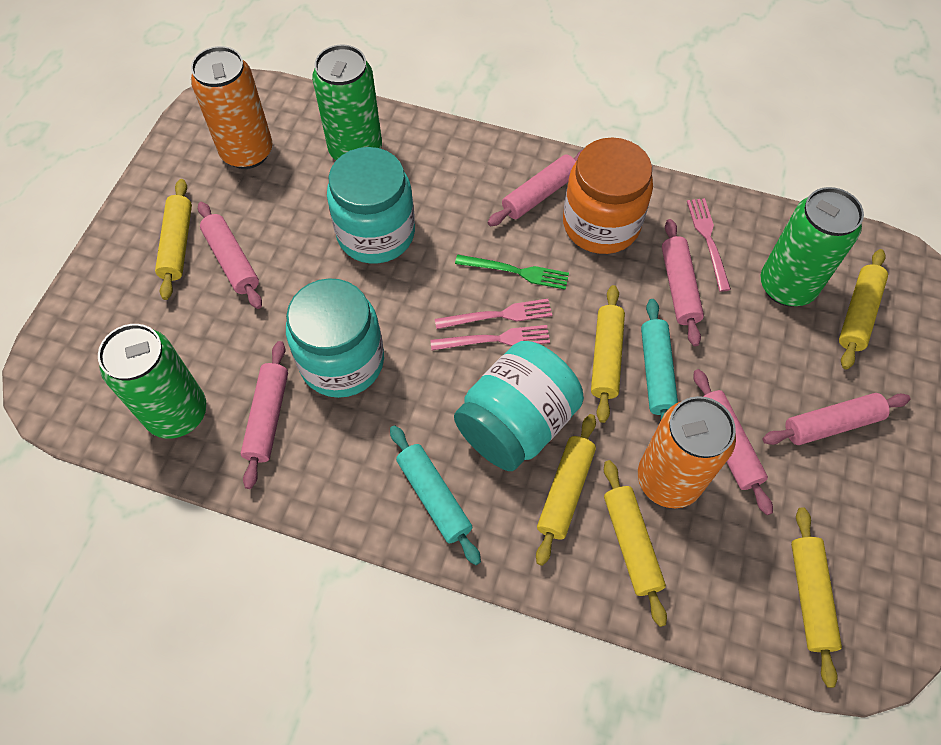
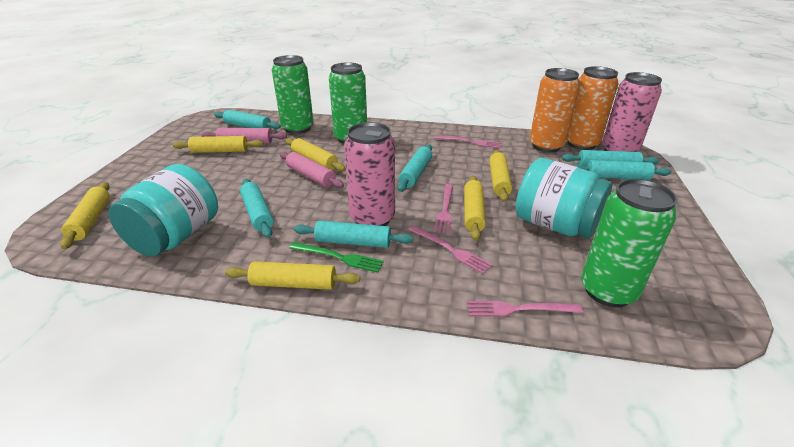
orange jar: 1 -> 0
pink can: 0 -> 2
pink fork: 3 -> 4
pink rolling pin: 6 -> 2
turquoise jar: 3 -> 2
turquoise rolling pin: 2 -> 6

